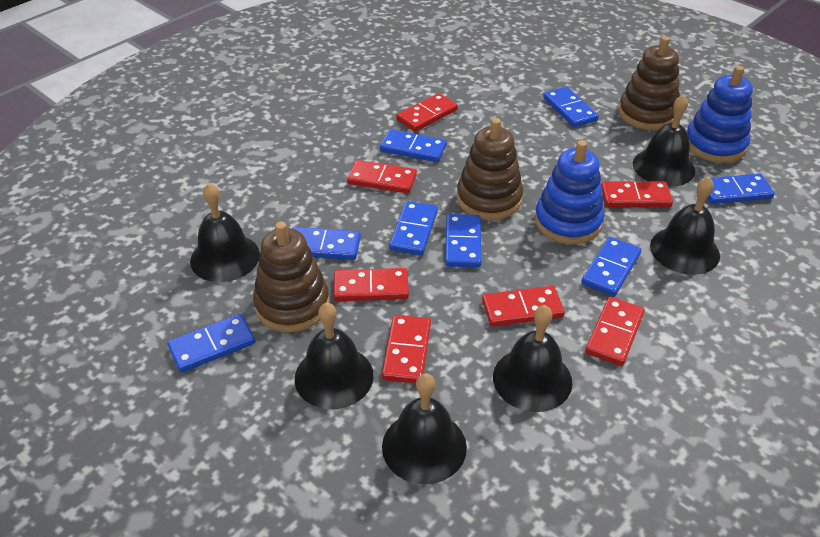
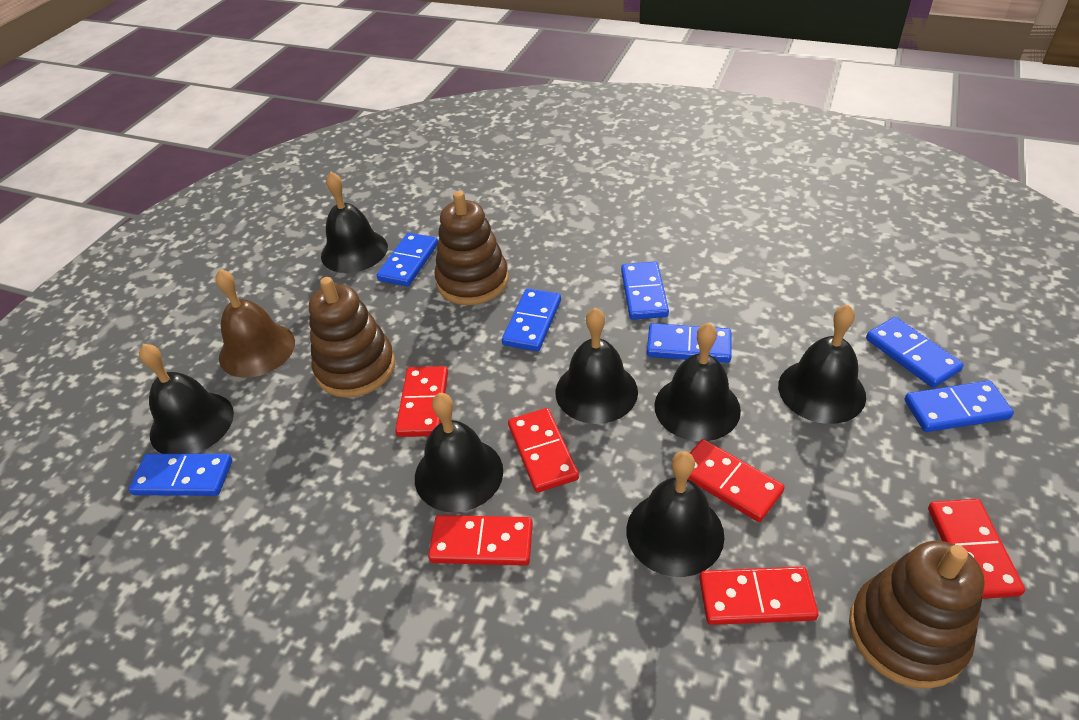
black bell: 6 -> 7
blue domino: 8 -> 7
blue stacking toy: 2 -> 0
brown bell: 0 -> 1
red domino: 7 -> 6

